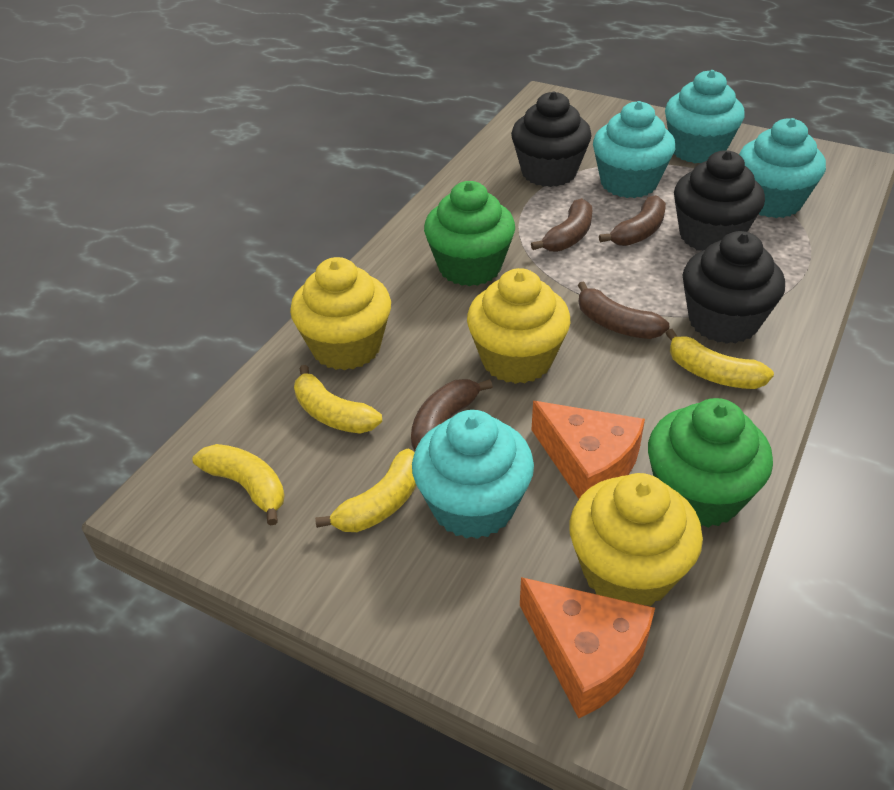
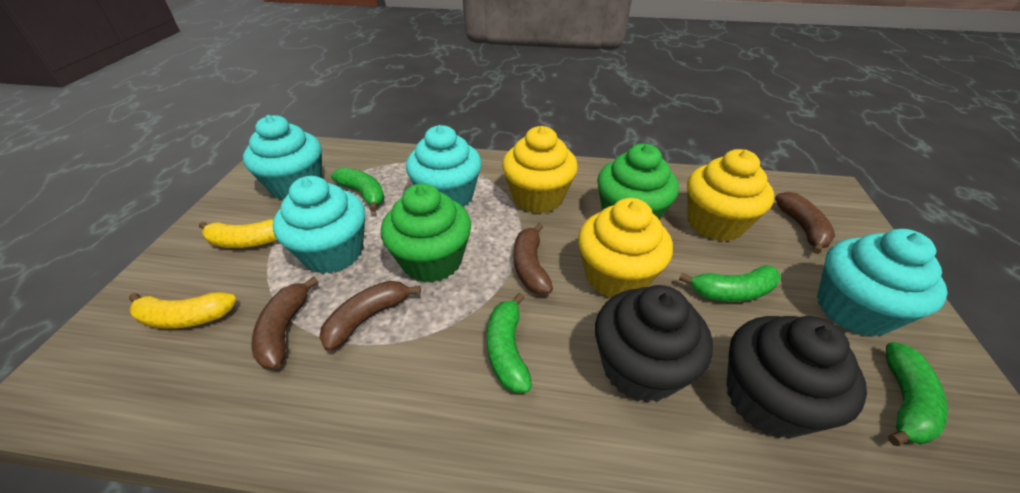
black cupcake: 3 -> 2
green banana: 0 -> 4
orange cheese: 2 -> 0
yellow banana: 4 -> 2

